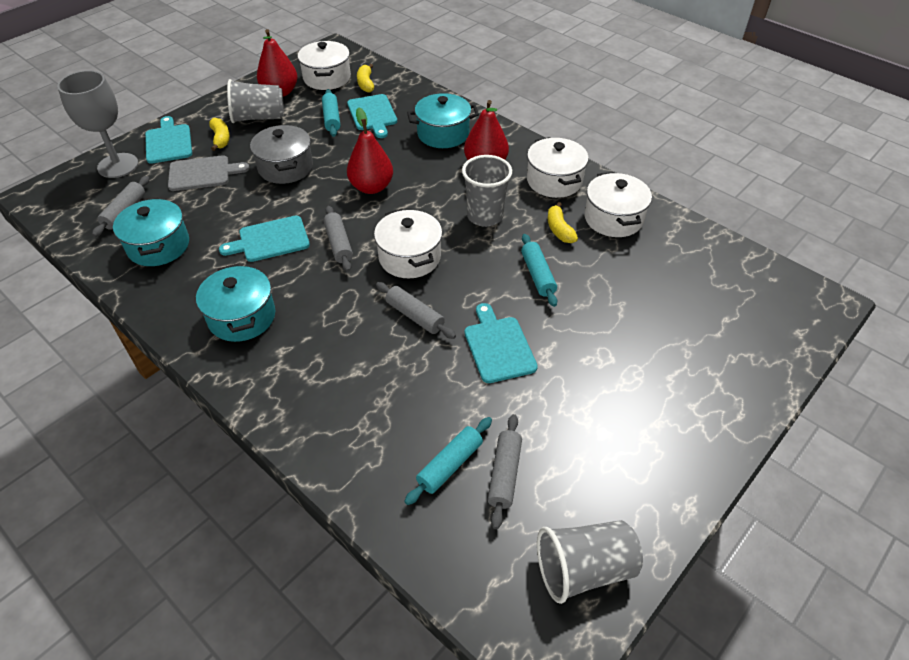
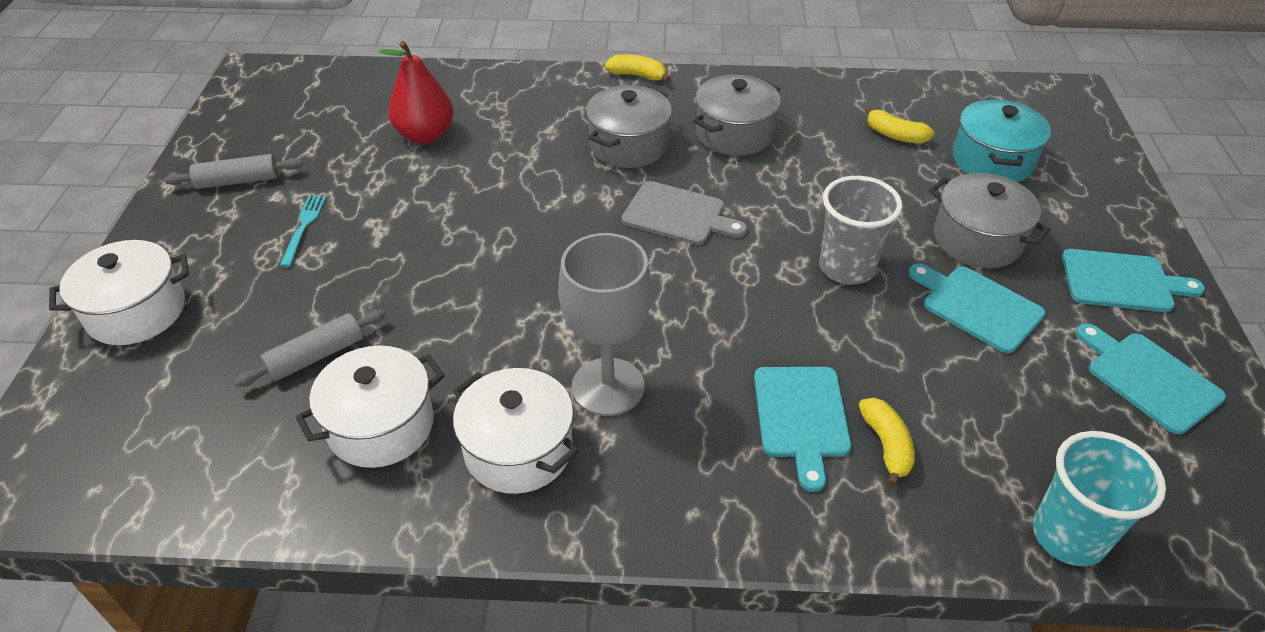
grey cup: 3 -> 1
grey pot: 1 -> 3
grey rolling pin: 4 -> 2
red pear: 3 -> 1
turquoise cup: 0 -> 1
turquoise fork: 0 -> 1
turquoise pot: 3 -> 1
turquoise rolling pin: 3 -> 0
white pot: 4 -> 3

